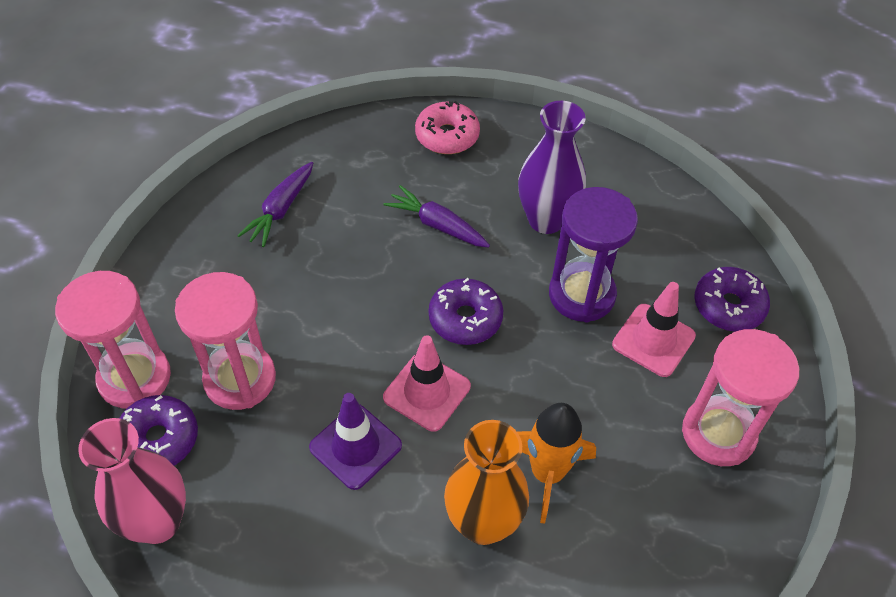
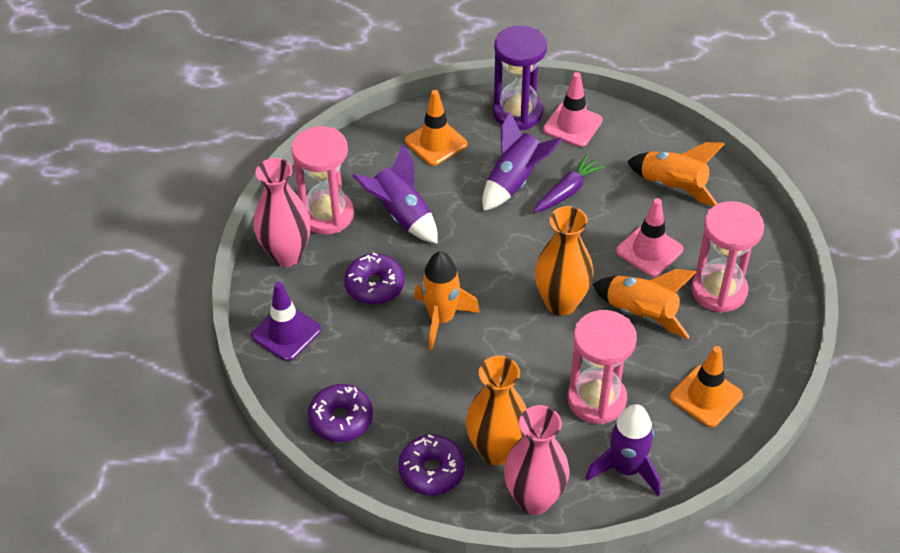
orange rocket: 1 -> 3
orange traffic cone: 0 -> 2
orange vase: 1 -> 2
pink donut: 1 -> 0
pink vase: 1 -> 2
purple carrot: 2 -> 1
purple rocket: 0 -> 3
purple vase: 1 -> 0

